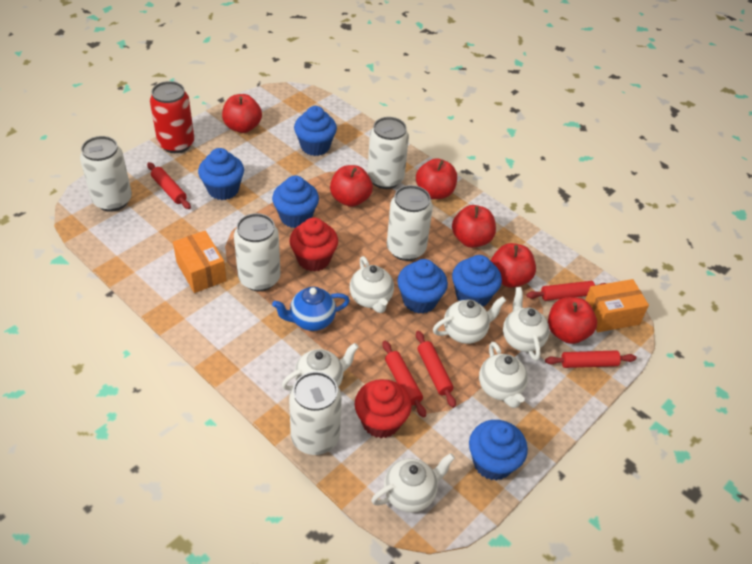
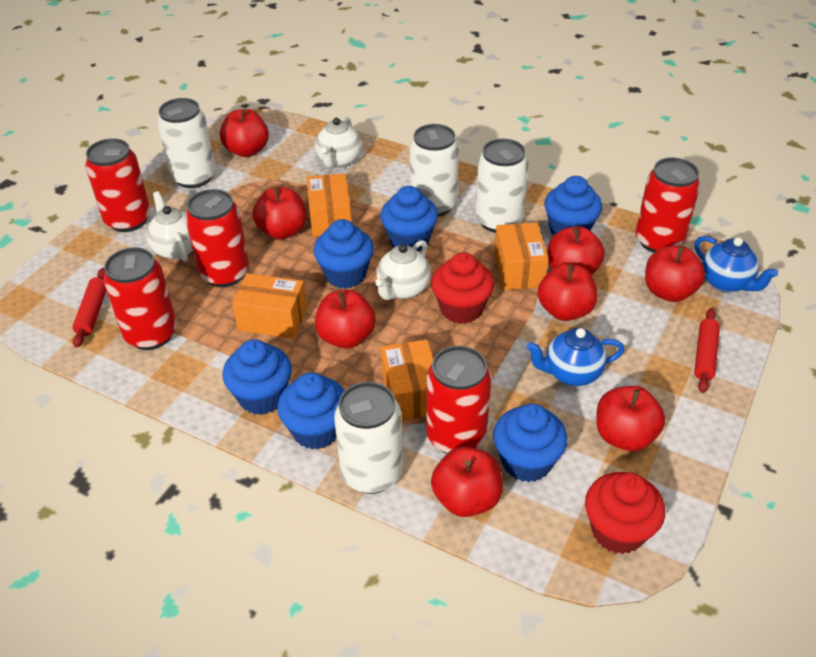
blue teapot: 1 -> 2
orange box: 2 -> 4
red apple: 6 -> 8
red can: 1 -> 5
red rolling pin: 5 -> 2
white can: 5 -> 4
white teapot: 6 -> 3

